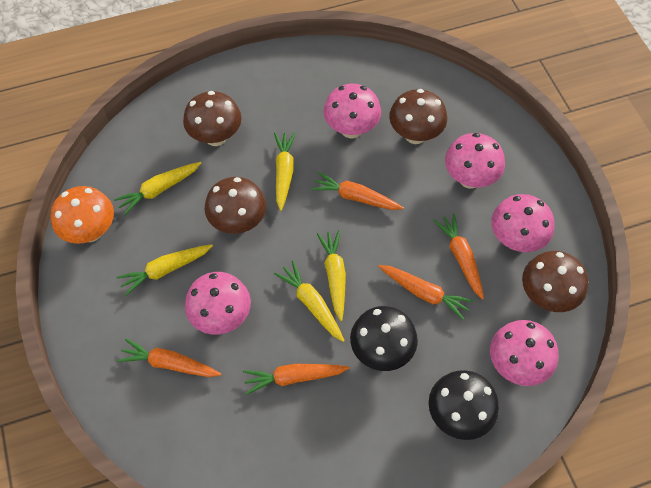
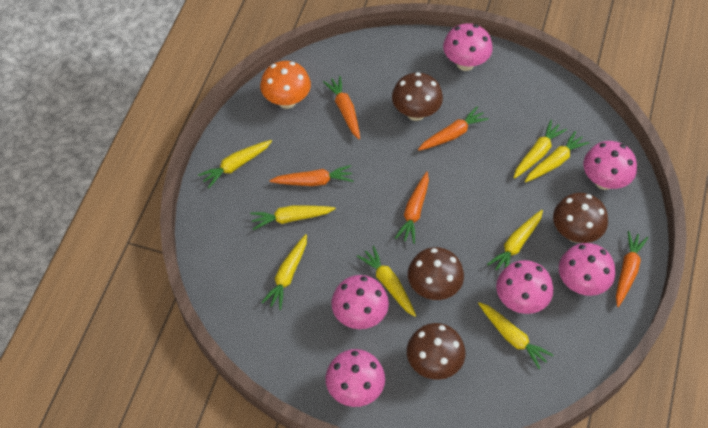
black mushroom: 2 -> 0
pink mushroom: 5 -> 6
yellow carrot: 5 -> 8

